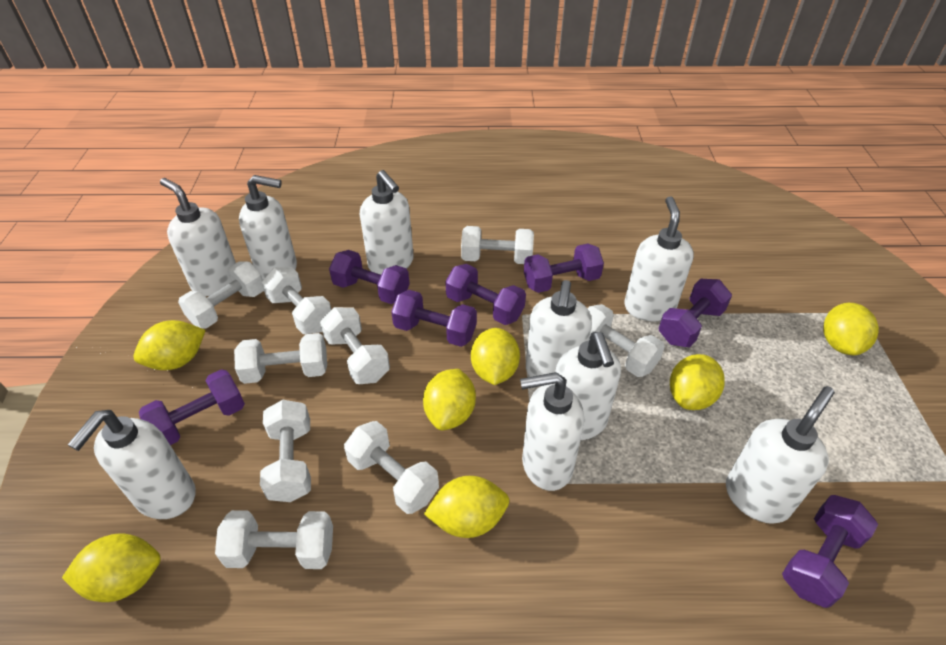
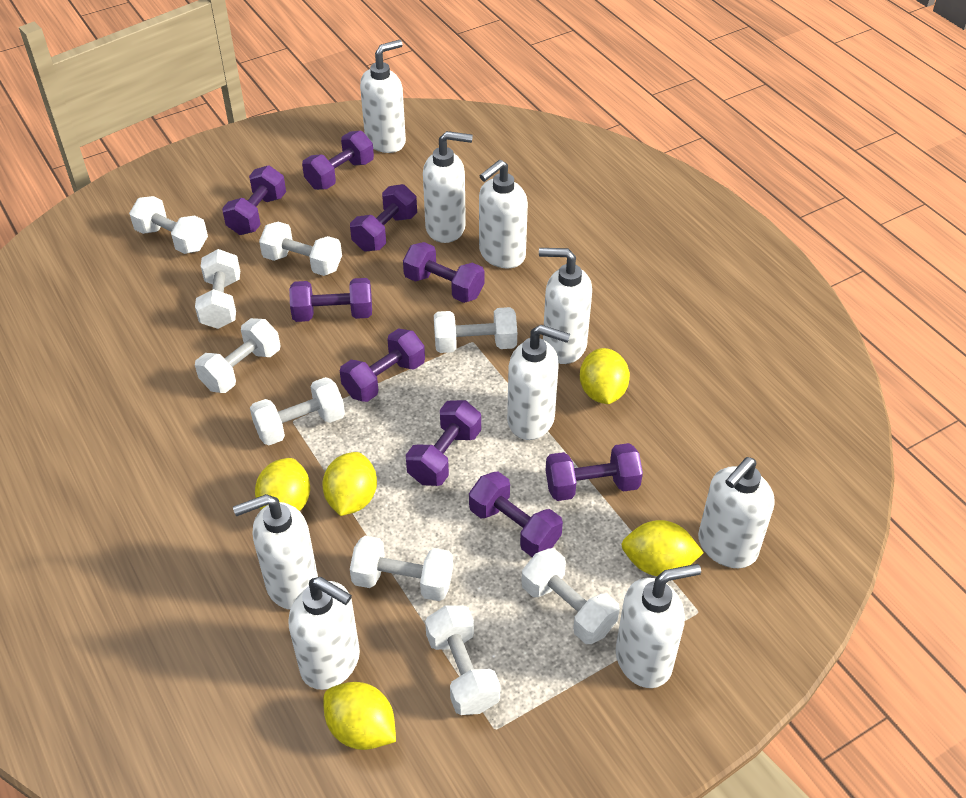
purple dumbbell: 7 -> 9
yellow lemon: 7 -> 5

